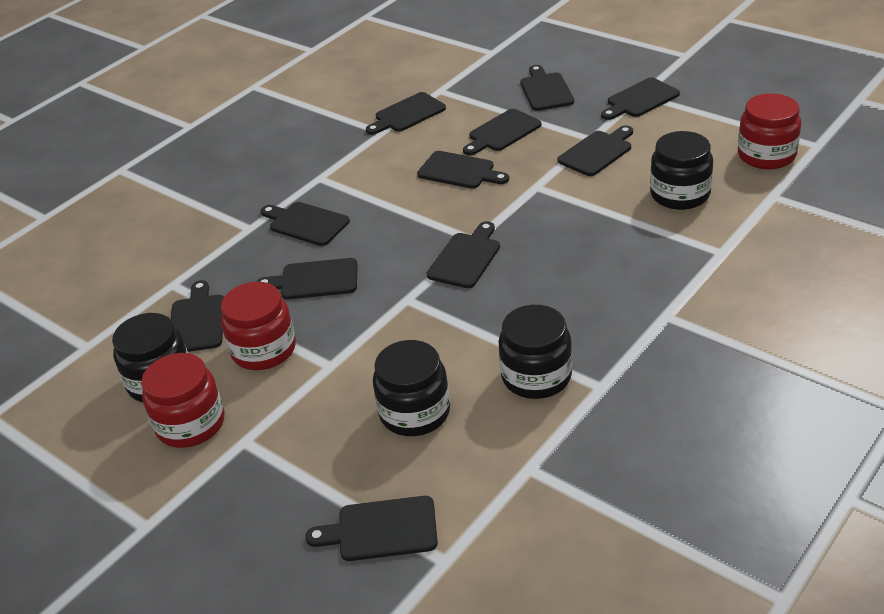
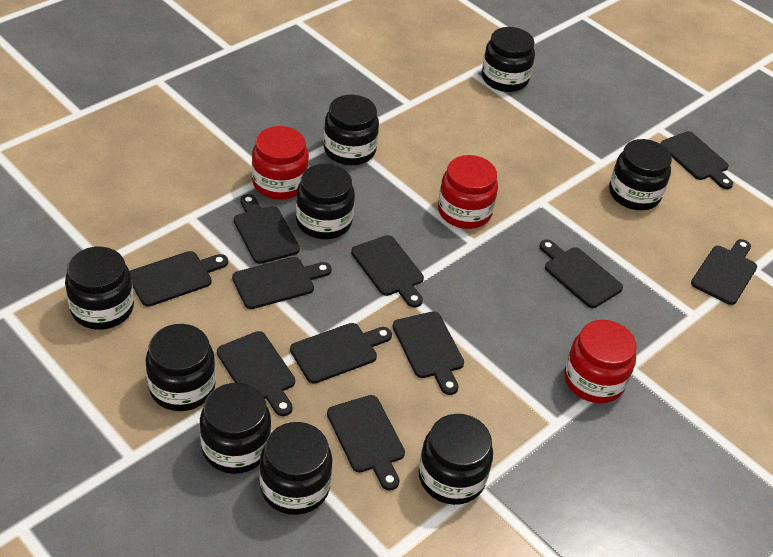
black jar: 4 -> 9

